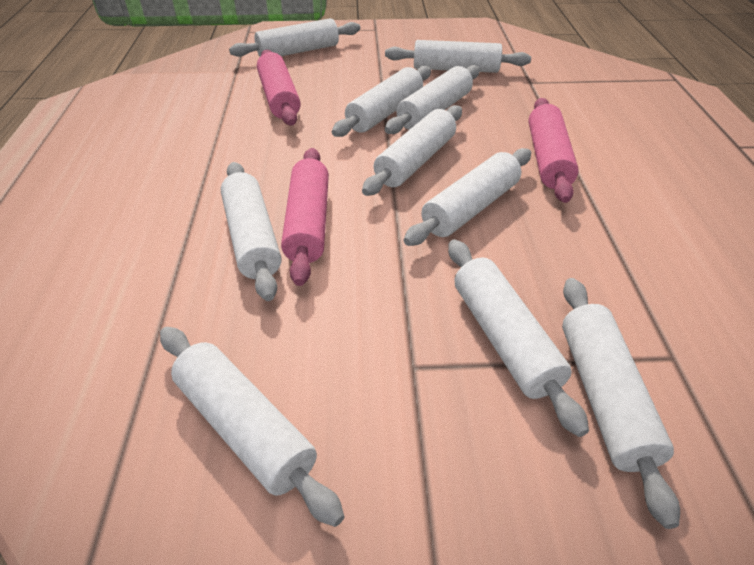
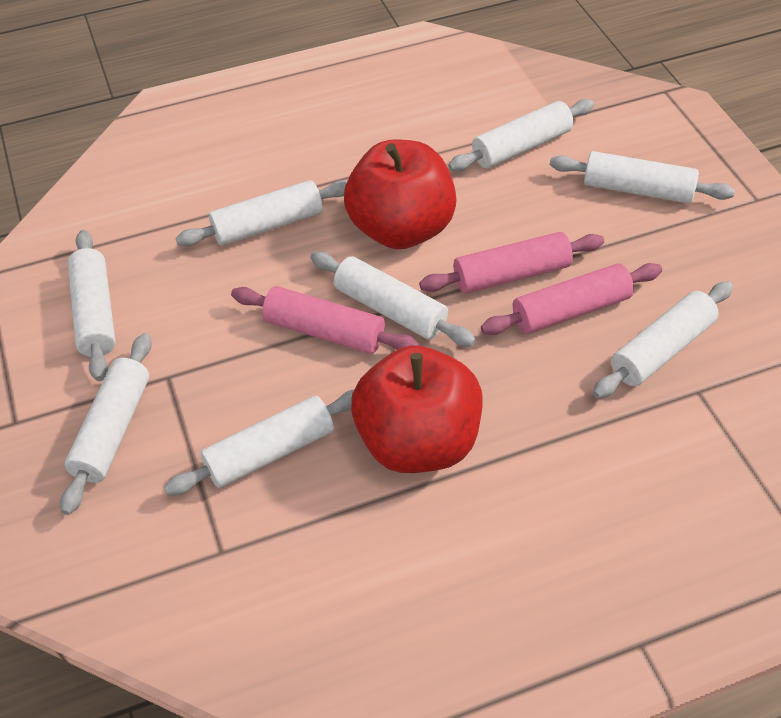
red apple: 0 -> 2
white rolling pin: 10 -> 8

